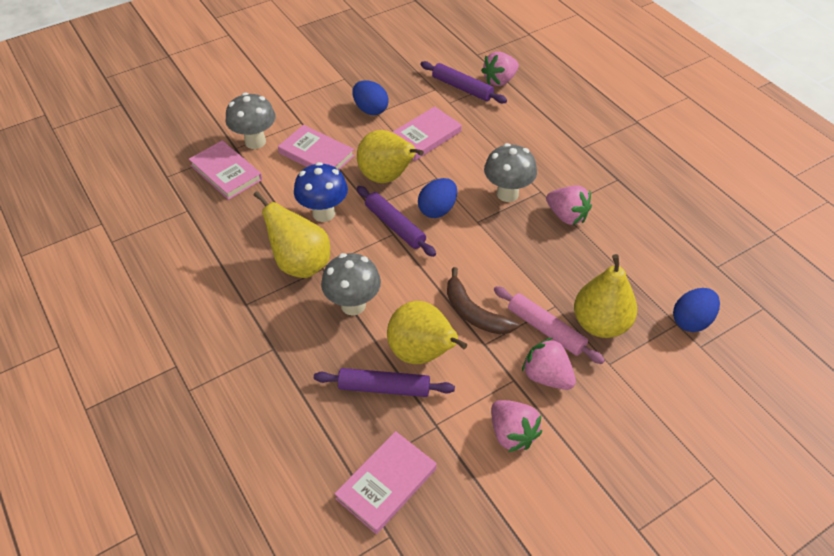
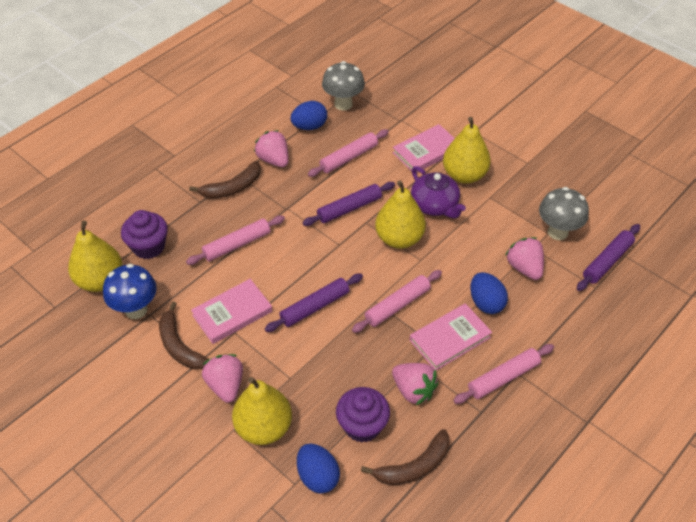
brown banana: 1 -> 3
grey mushroom: 3 -> 2
pink book: 4 -> 3
pink rolling pin: 1 -> 4
purple cupcake: 0 -> 2
purple teapot: 0 -> 1

